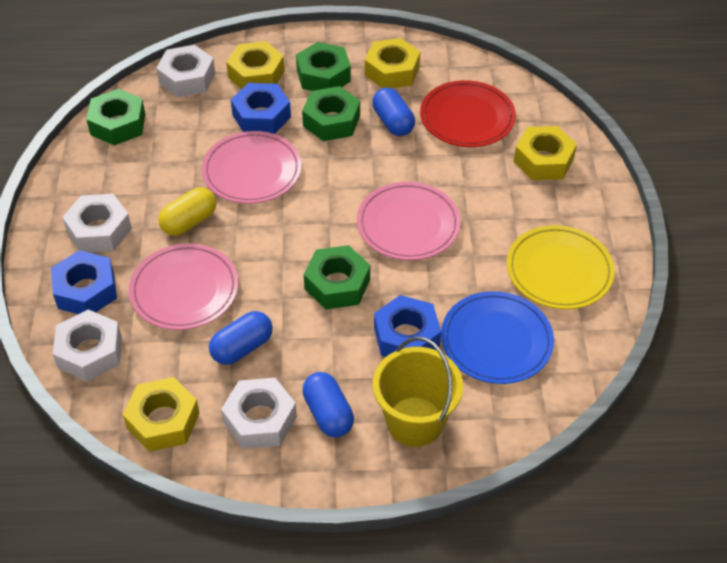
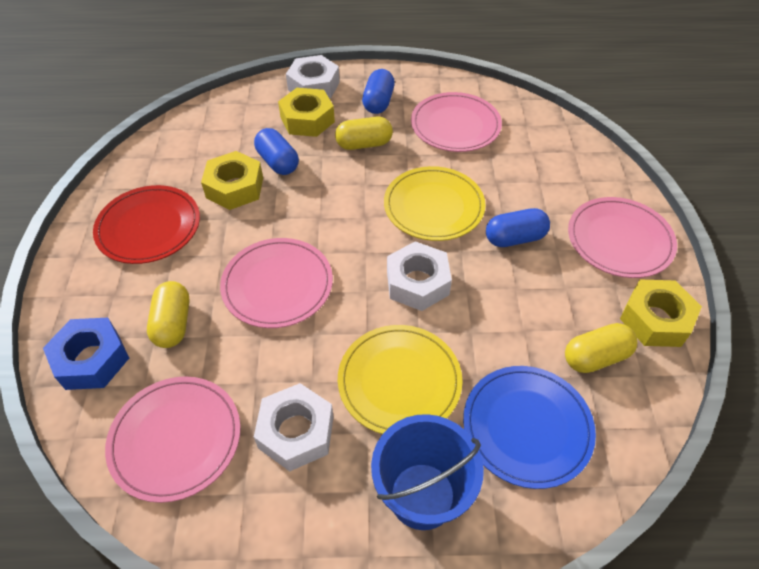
blue bucket: 0 -> 1
blue nut: 3 -> 1
green nut: 4 -> 0
pink plate: 3 -> 4
white nut: 4 -> 3
yellow bucket: 1 -> 0
yellow capsule: 1 -> 3
yellow nut: 4 -> 3
yellow plate: 1 -> 2

